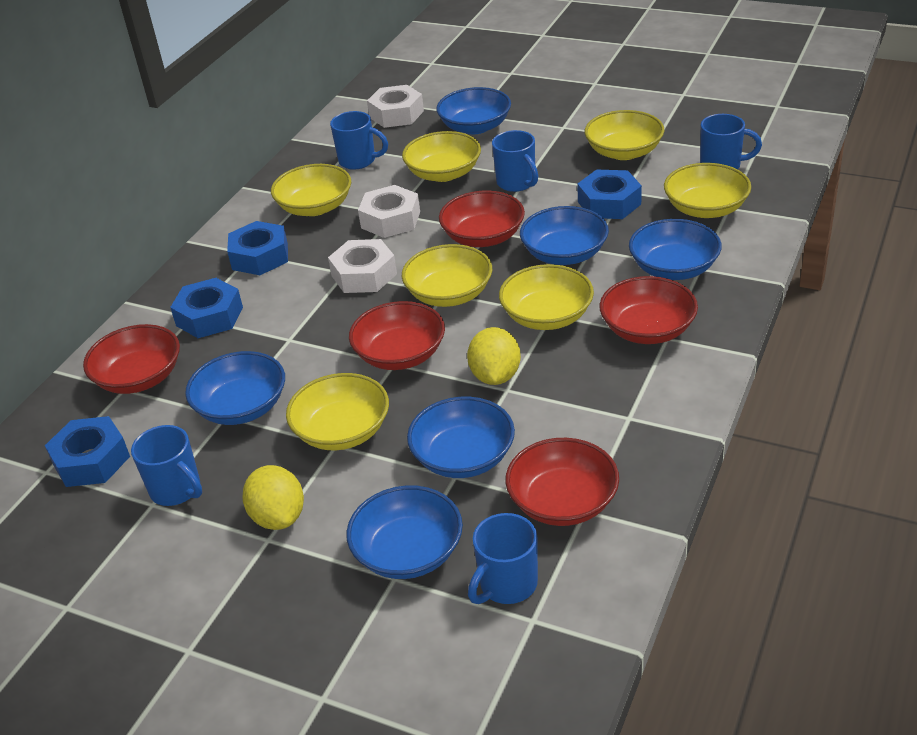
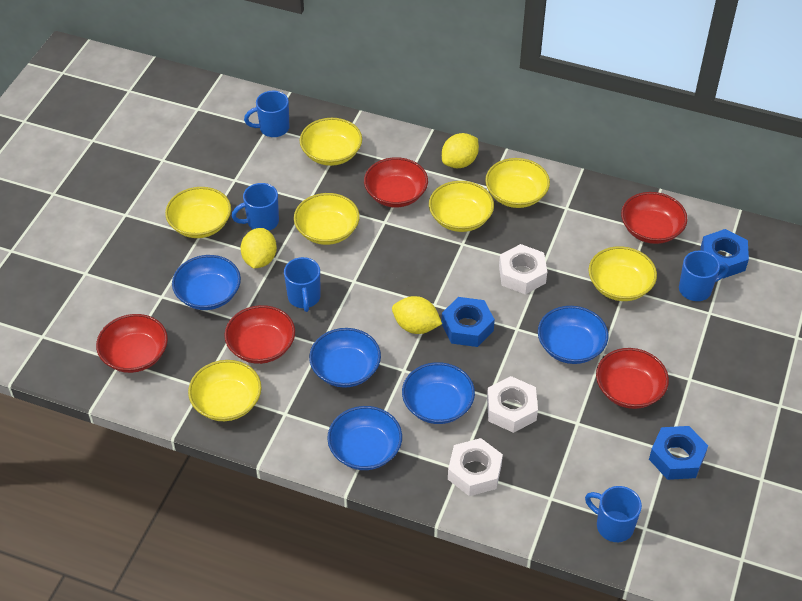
blue bowl: 6 -> 5
blue nut: 4 -> 3
yellow lemon: 2 -> 3

